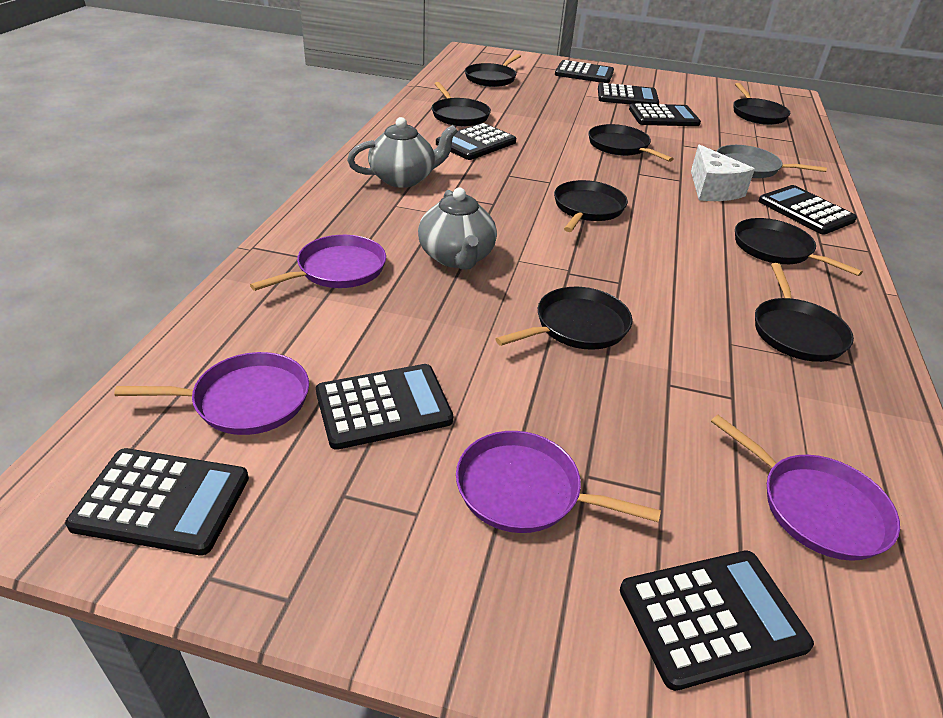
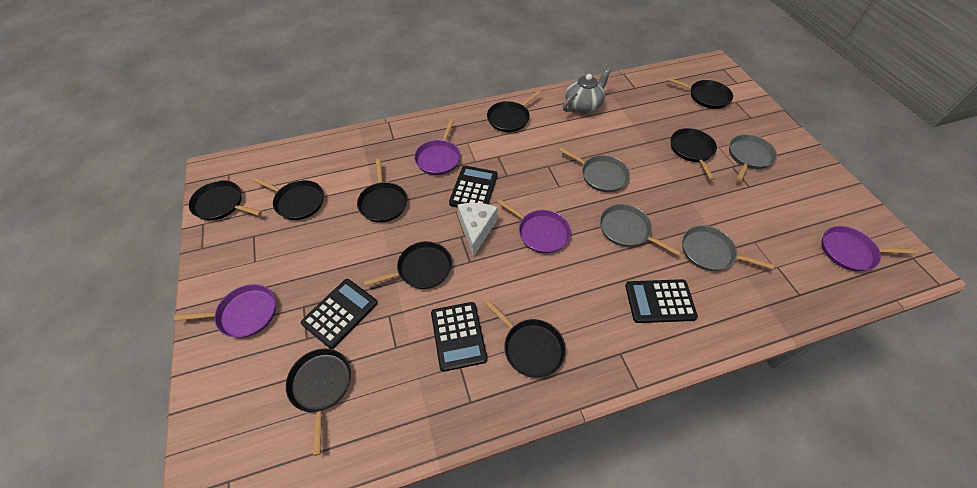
black calculator: 8 -> 4
black pan: 8 -> 9
grey pan: 1 -> 4
grey teapot: 2 -> 1

